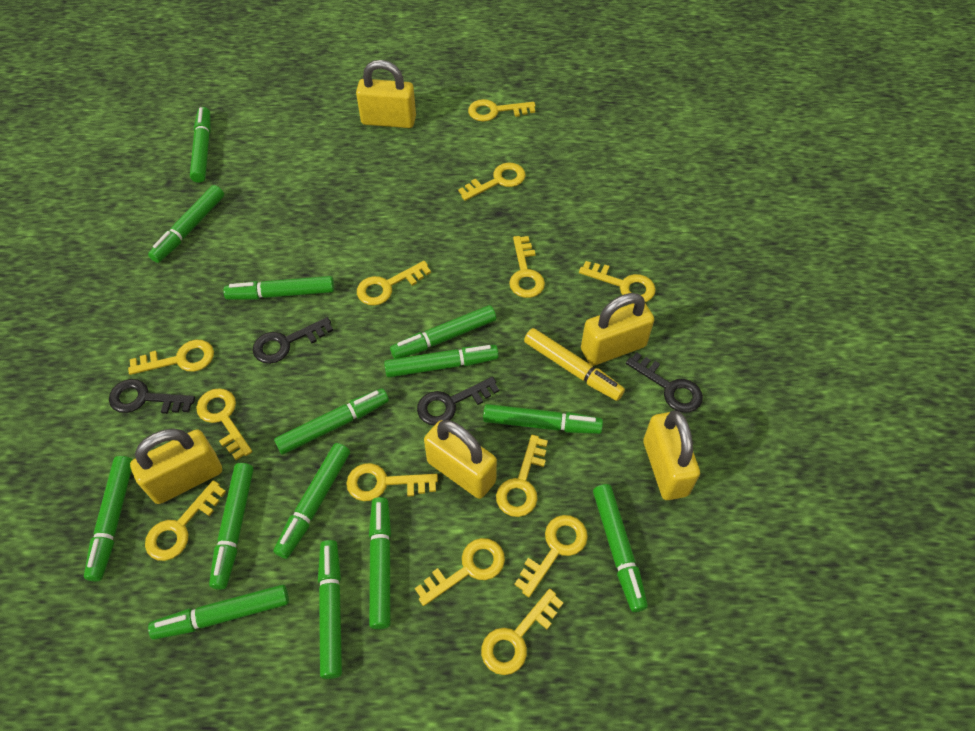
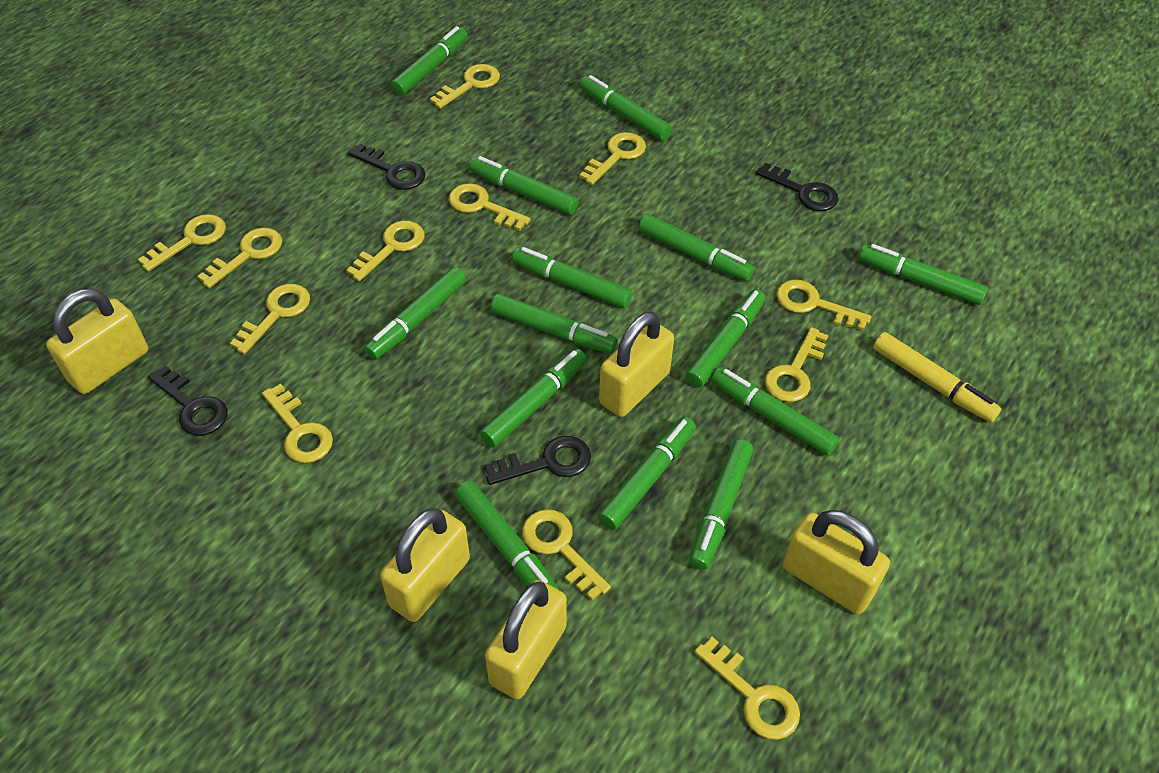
yellow key: 13 -> 12

